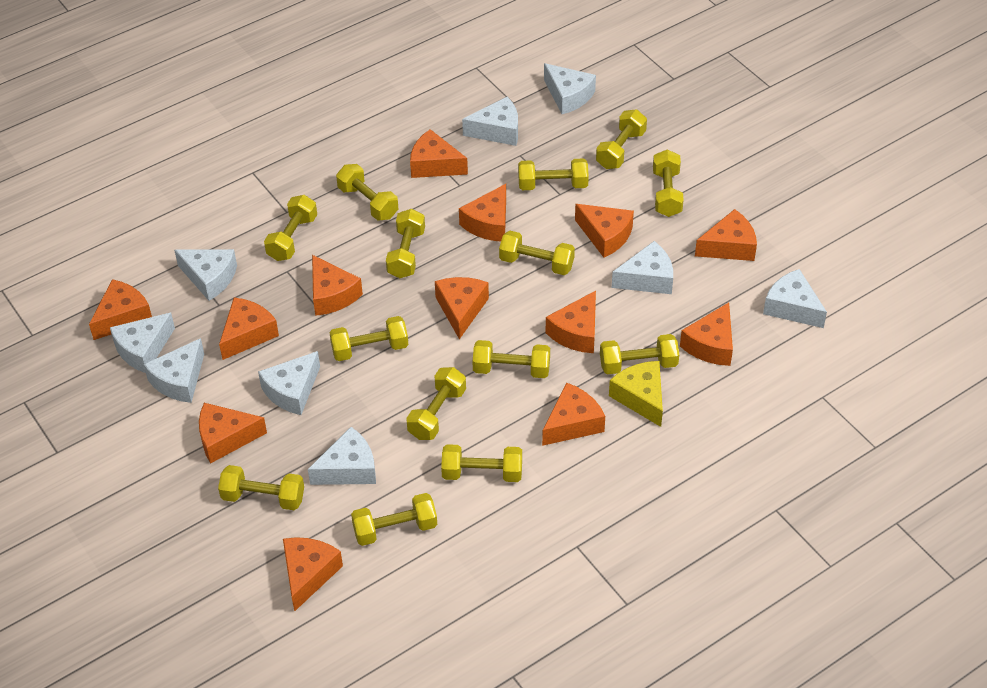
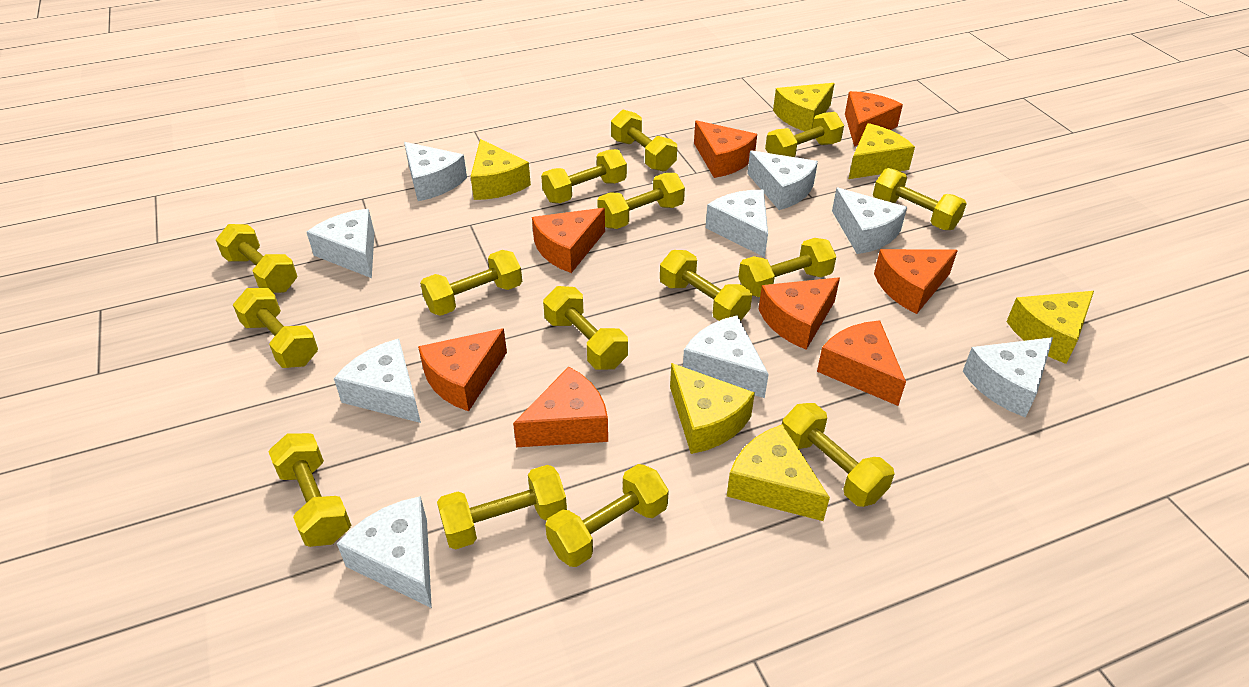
orange cheese: 13 -> 8
yellow cheese: 1 -> 6
yellow dumbbell: 14 -> 15

